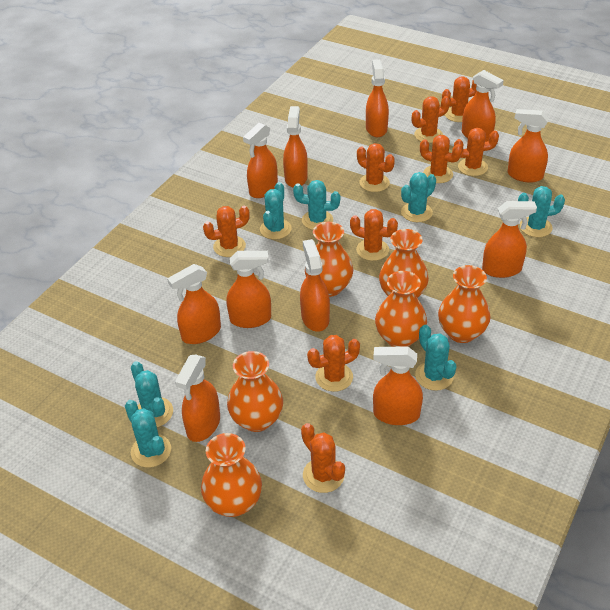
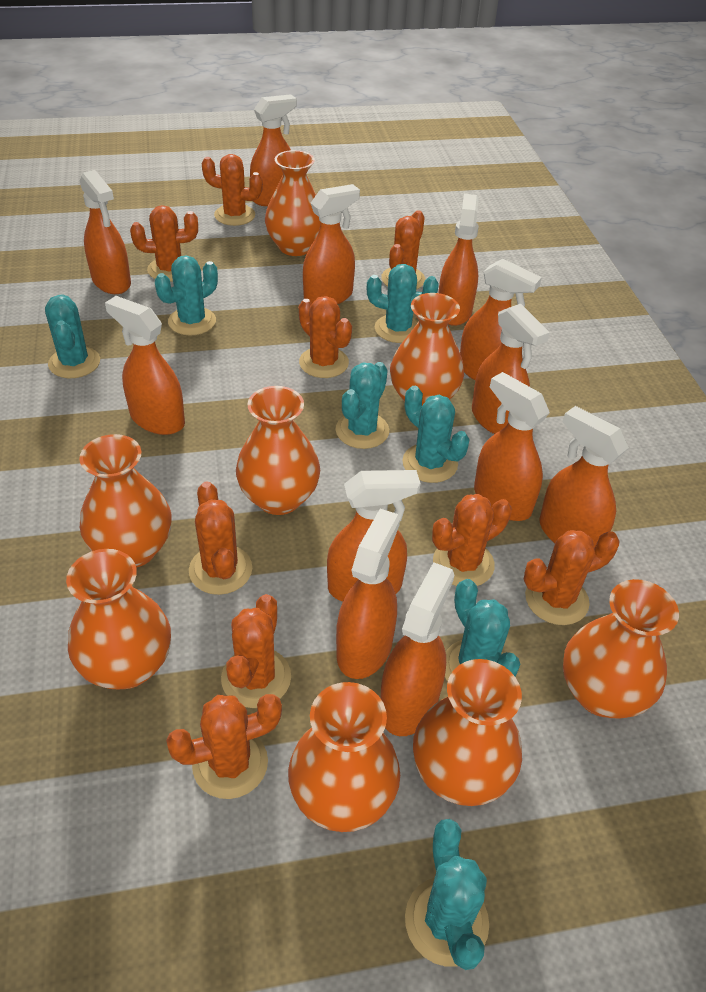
orange spray bottle: 11 -> 12
orange vase: 6 -> 8

